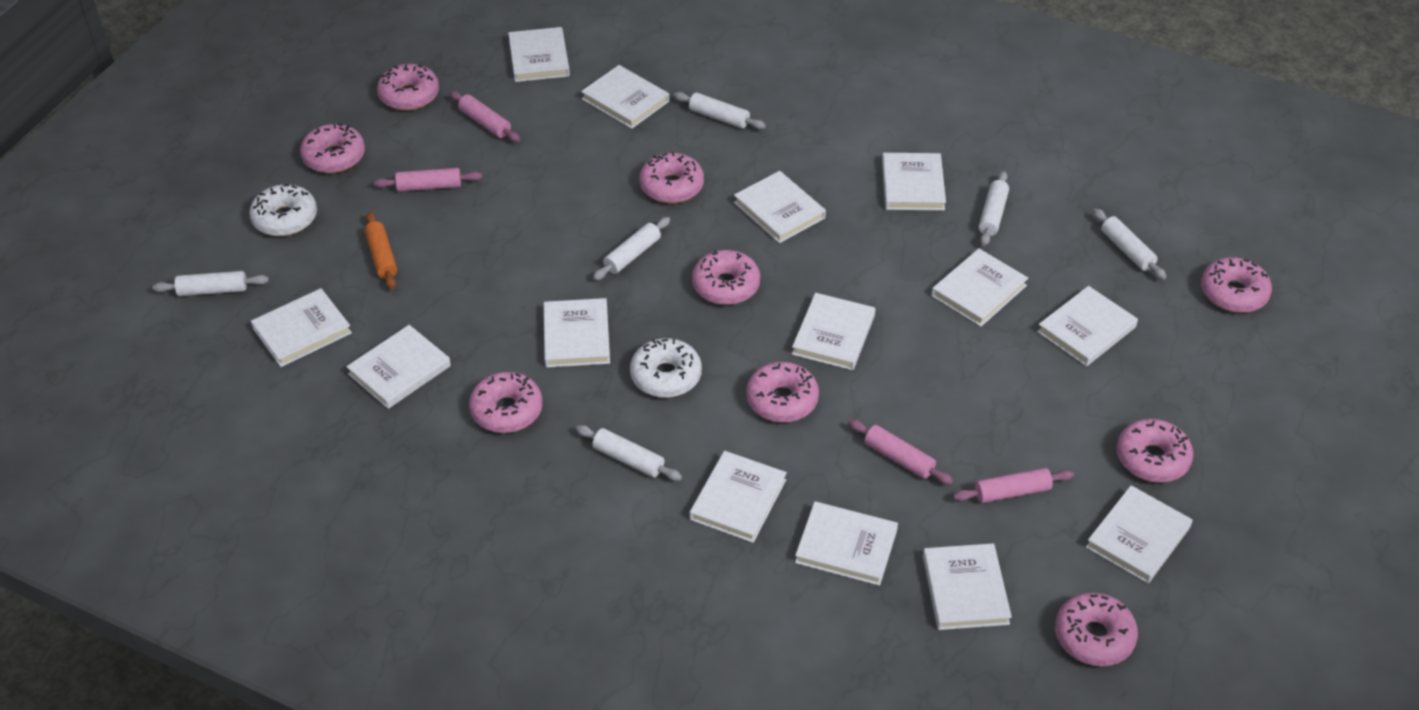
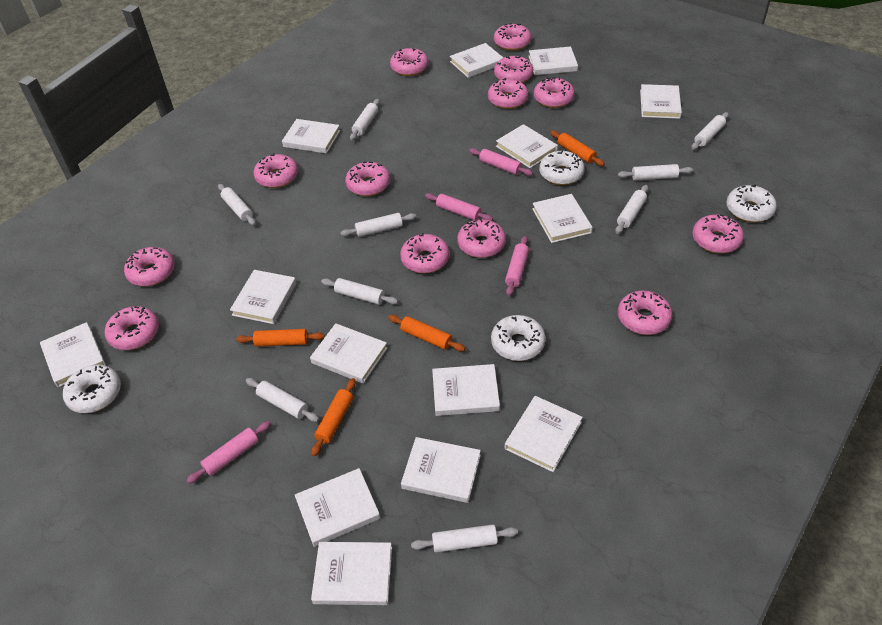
orange rolling pin: 1 -> 4
pink donut: 9 -> 13
white donut: 2 -> 4
white rolling pin: 6 -> 9

